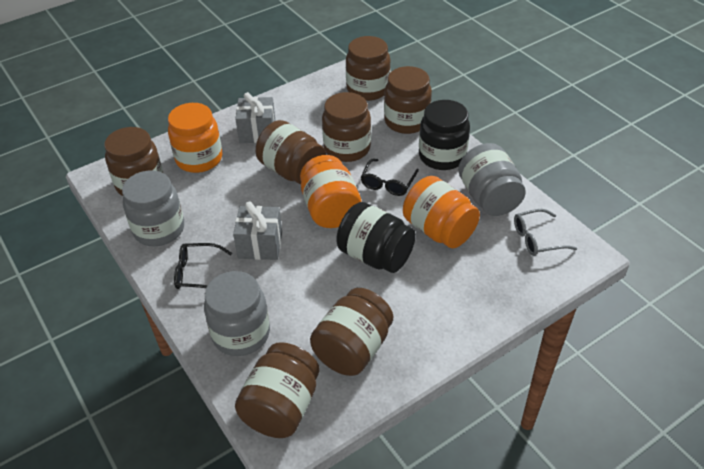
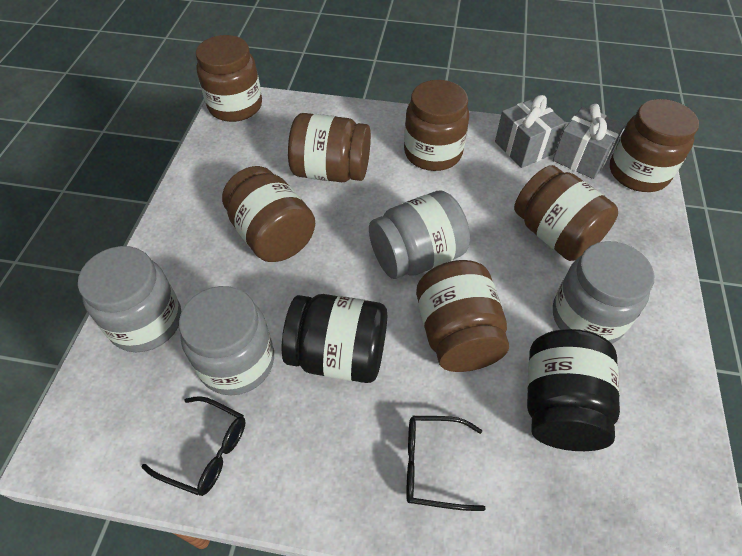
grey glasses: 1 -> 0
grey jar: 3 -> 4
orange jar: 3 -> 0

